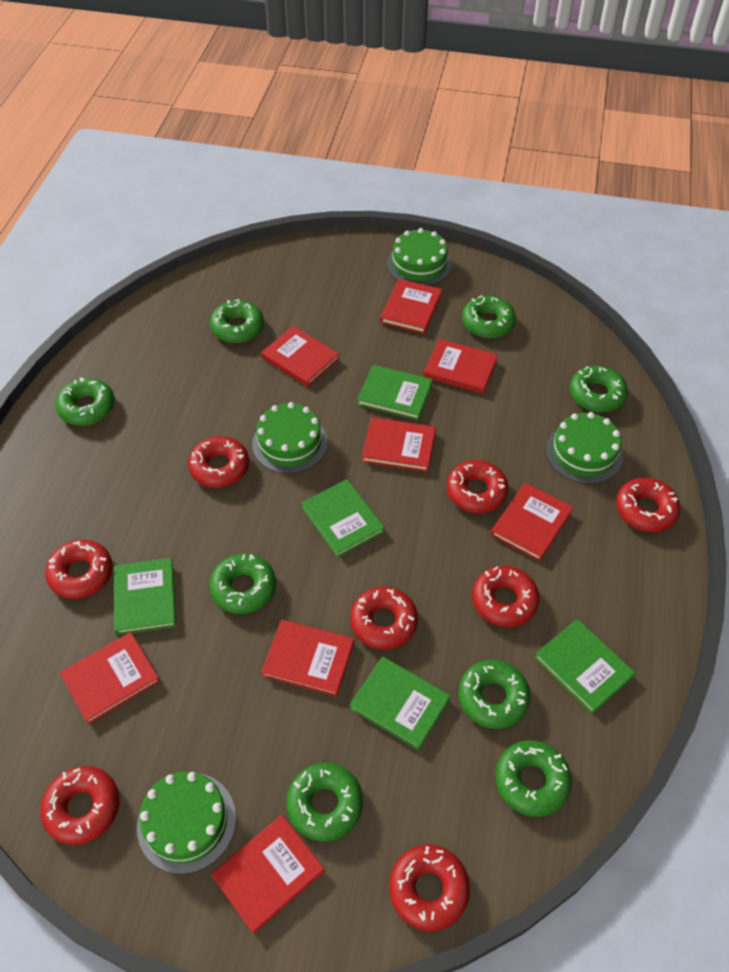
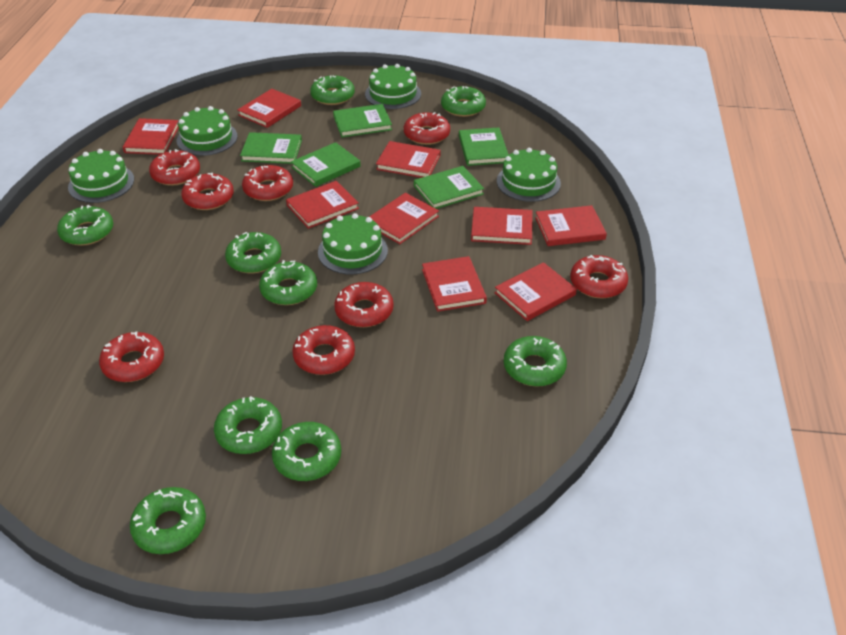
green cake: 4 -> 5
green donut: 8 -> 9
red book: 8 -> 9

